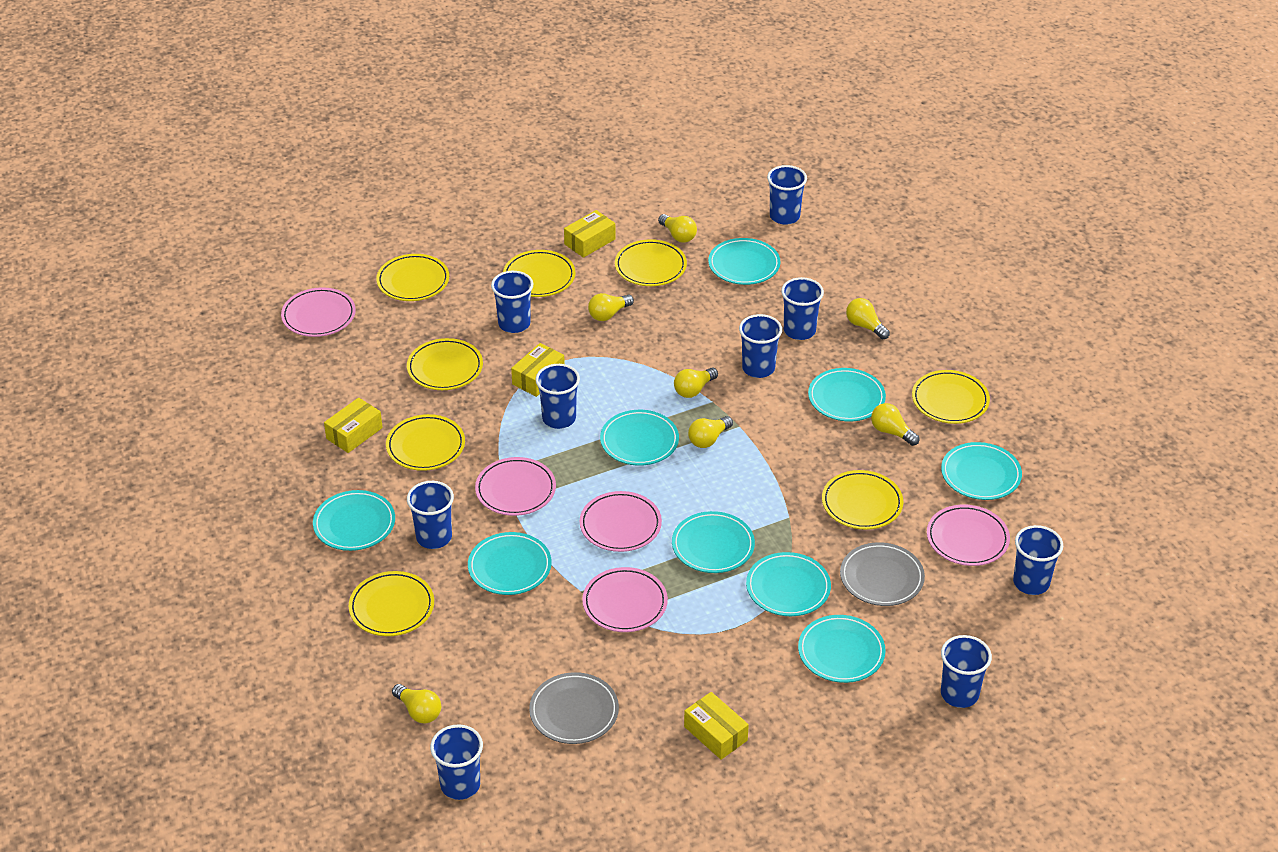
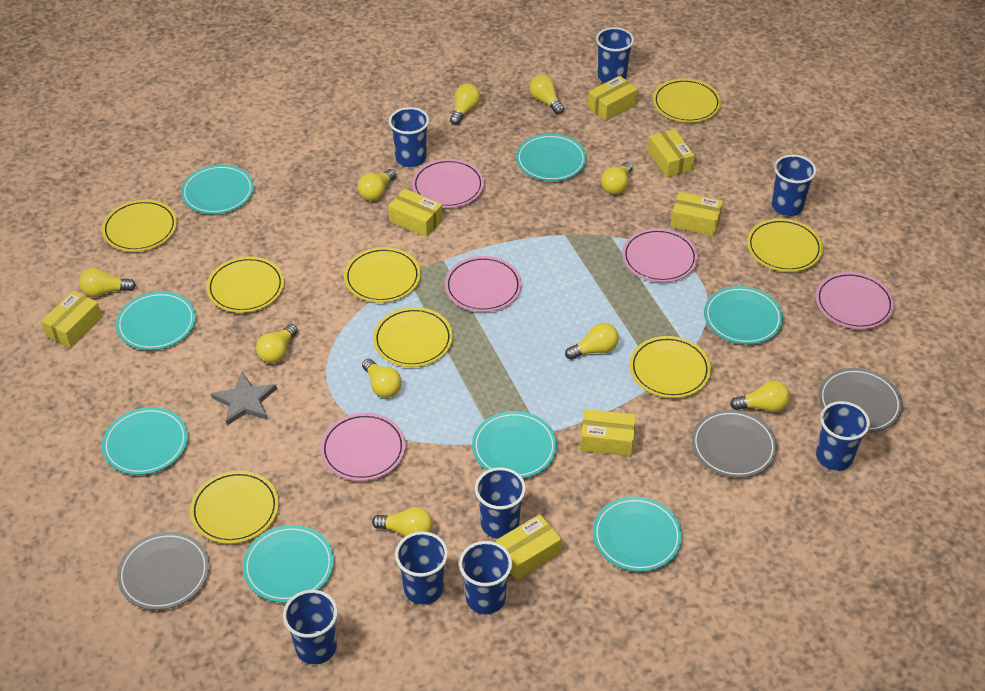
blue cup: 9 -> 8
grey plate: 2 -> 3
grey star: 0 -> 1
turquoise plate: 9 -> 8
yellow box: 4 -> 7
yellow light bulb: 7 -> 10

